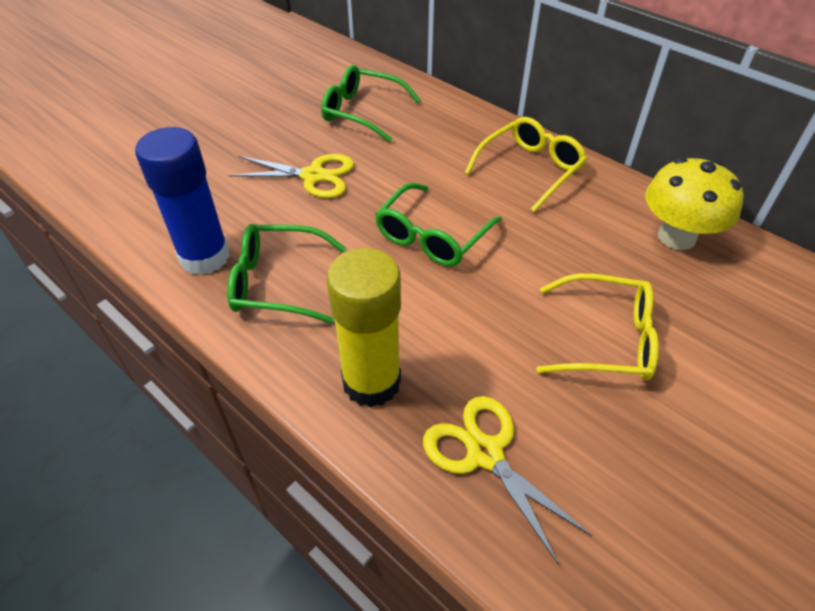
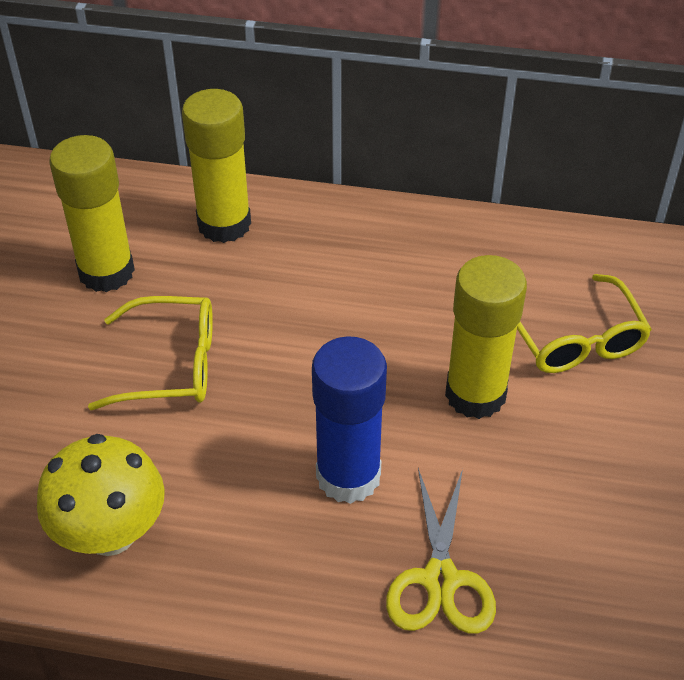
green glasses: 3 -> 0
yellow glue stick: 1 -> 3
yellow scissors: 2 -> 1

